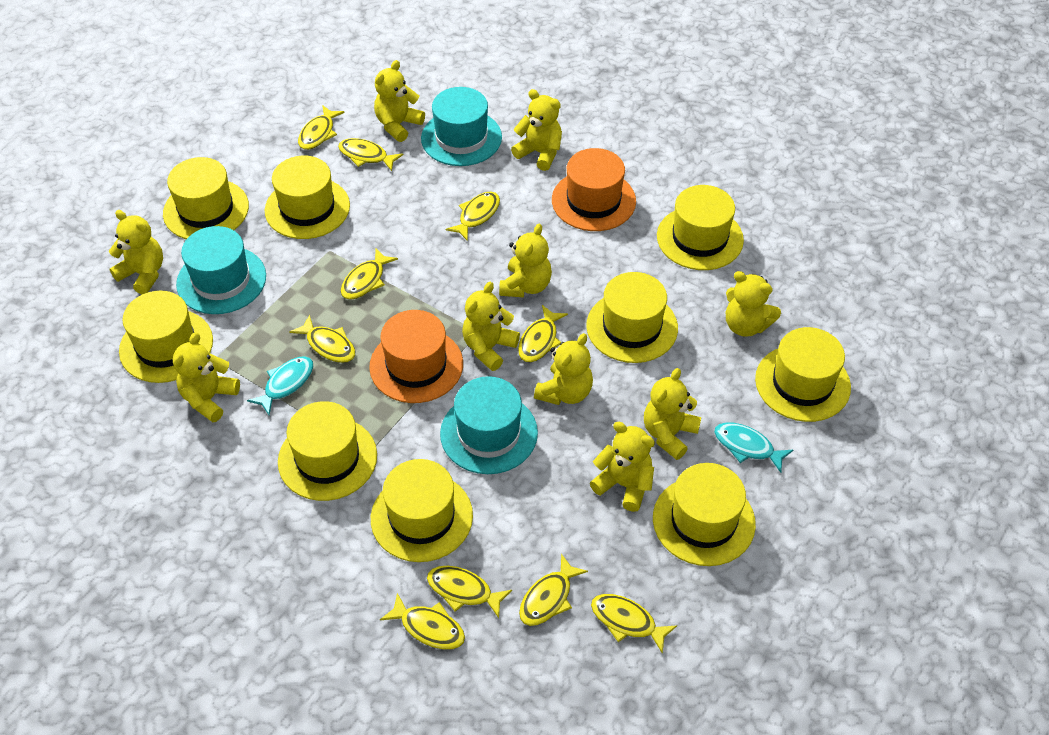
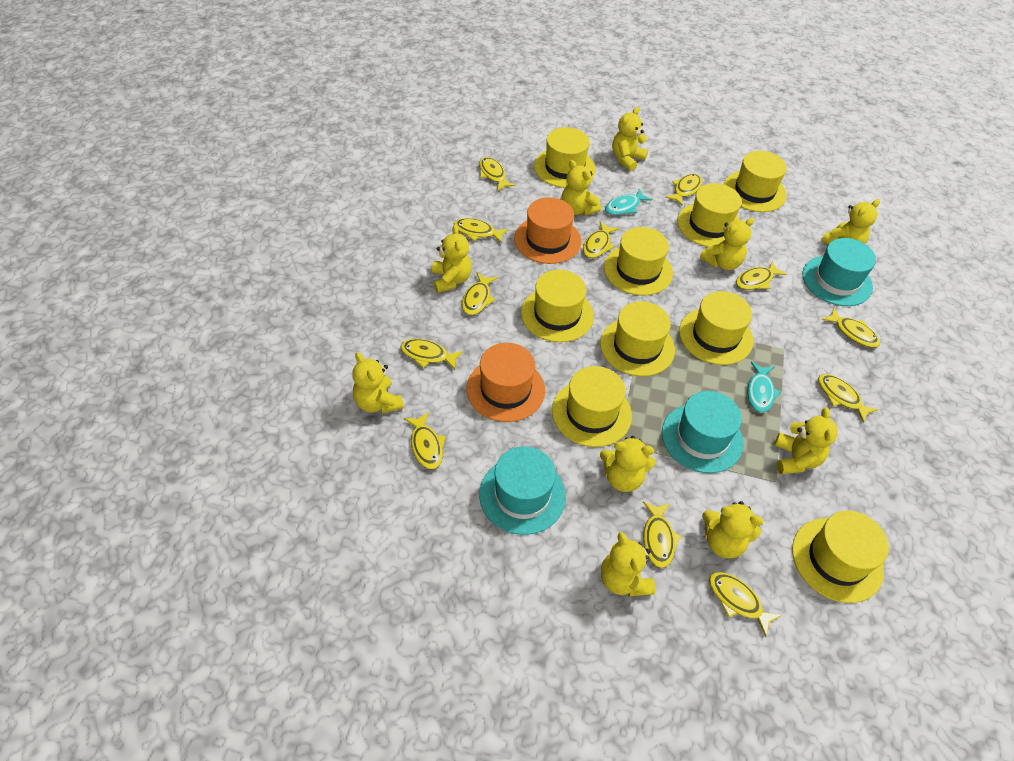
yellow fish: 10 -> 12

